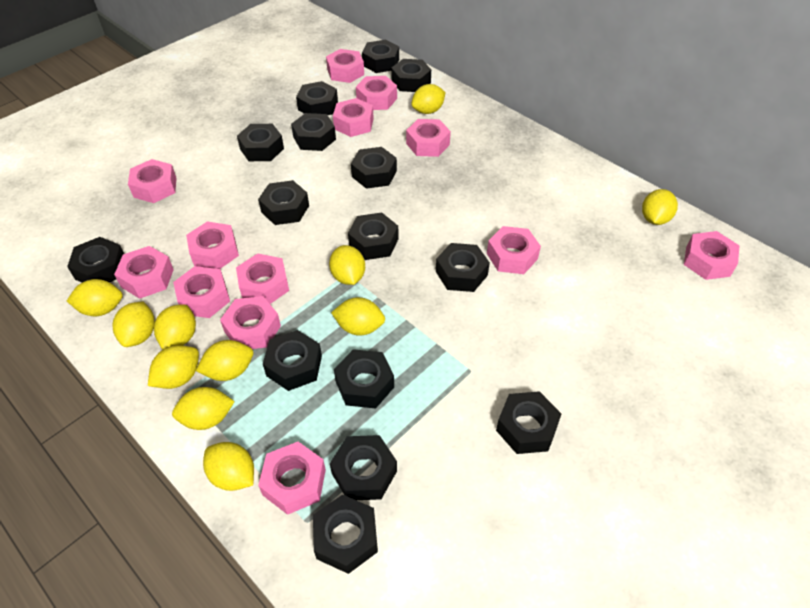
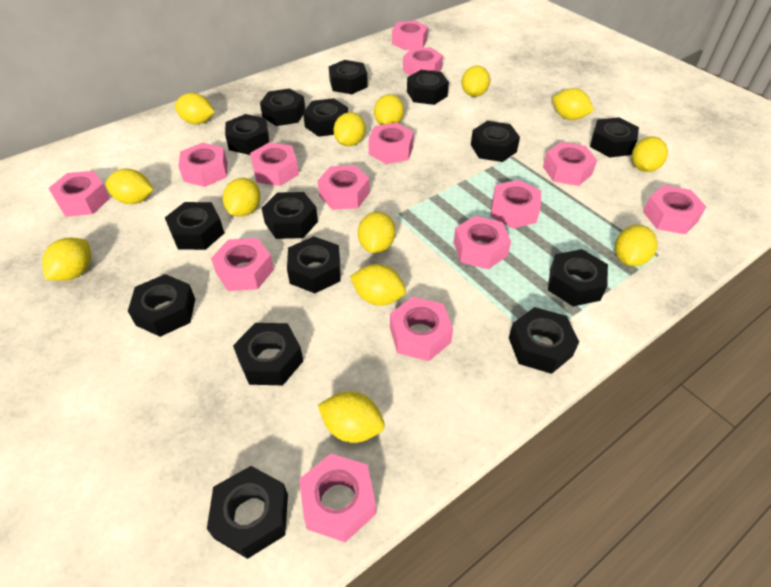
pink nut: 13 -> 14
yellow lemon: 11 -> 13

